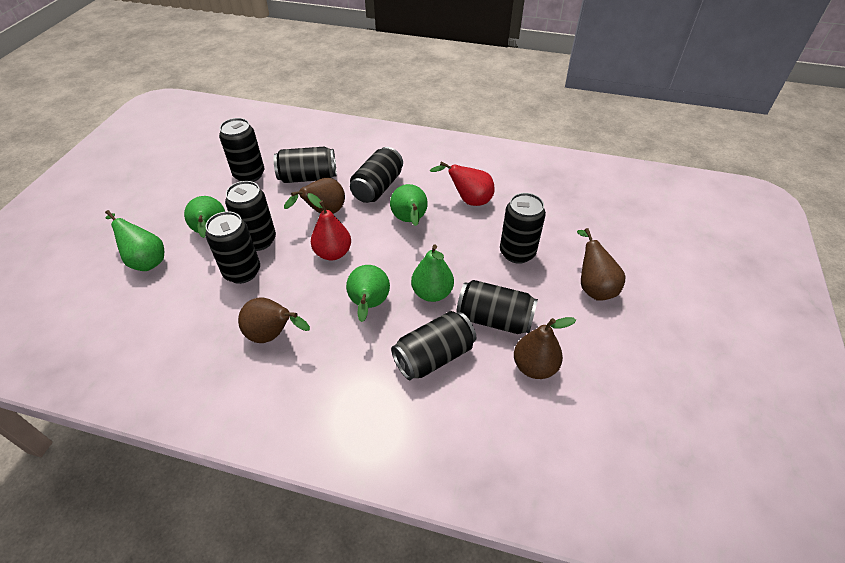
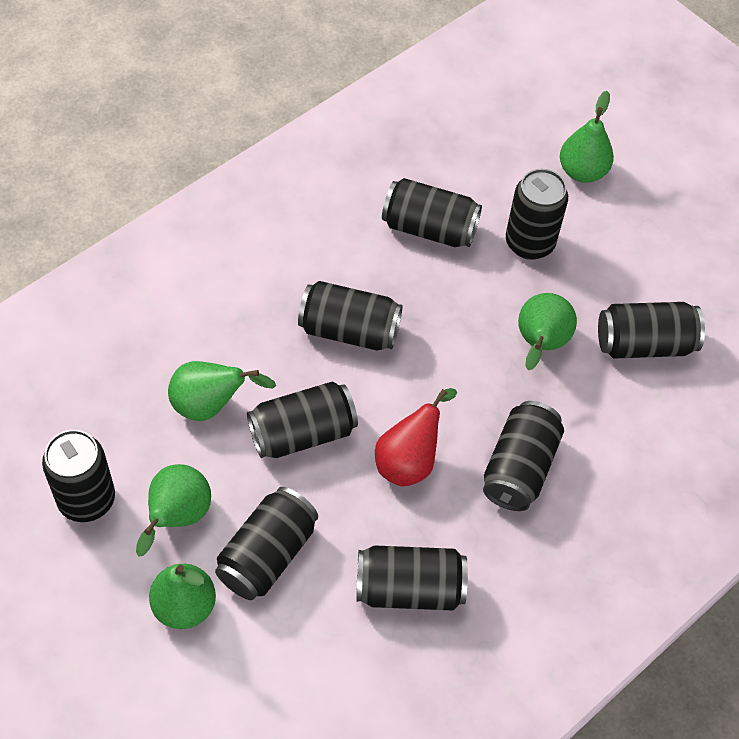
black can: 8 -> 9
brown pear: 4 -> 0
red pear: 2 -> 1

